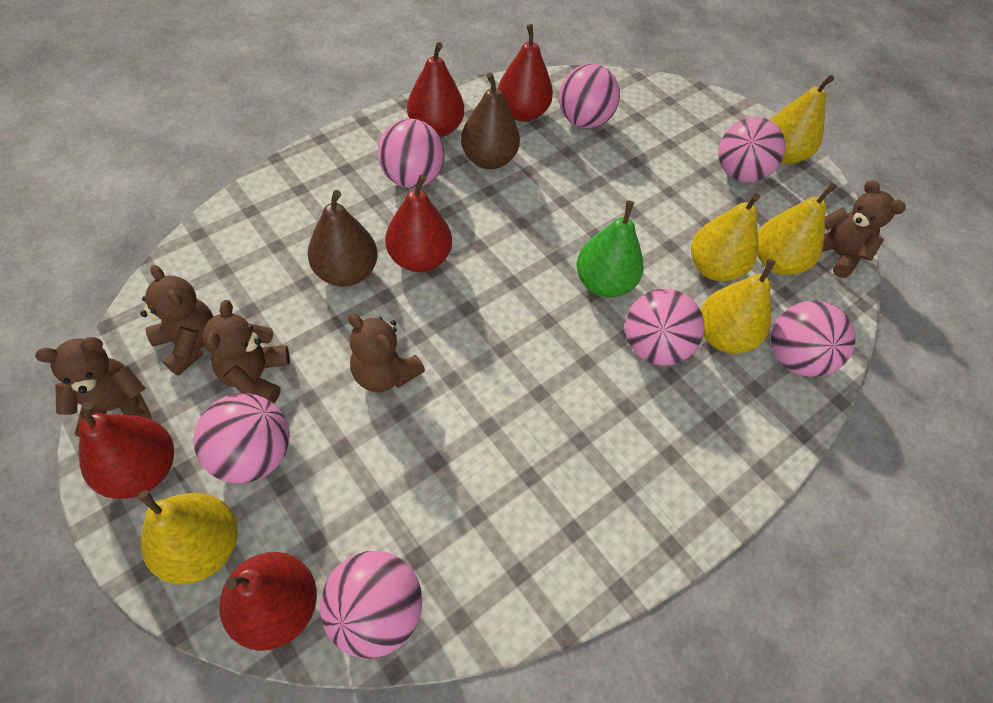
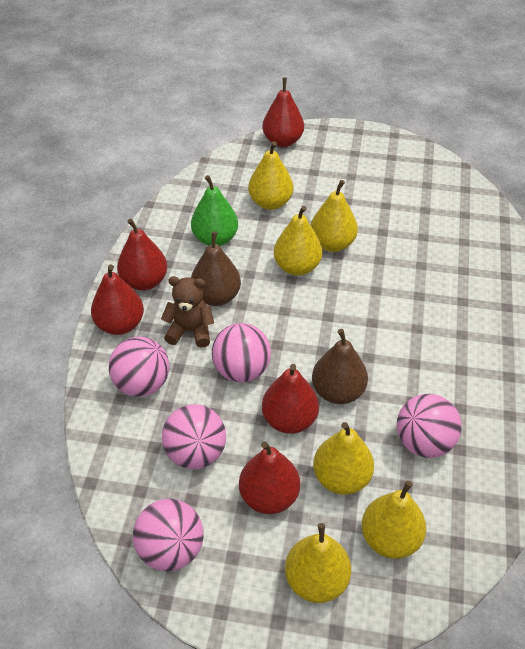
brown teddy bear: 5 -> 1
pink ball: 7 -> 5
yellow pear: 5 -> 6

